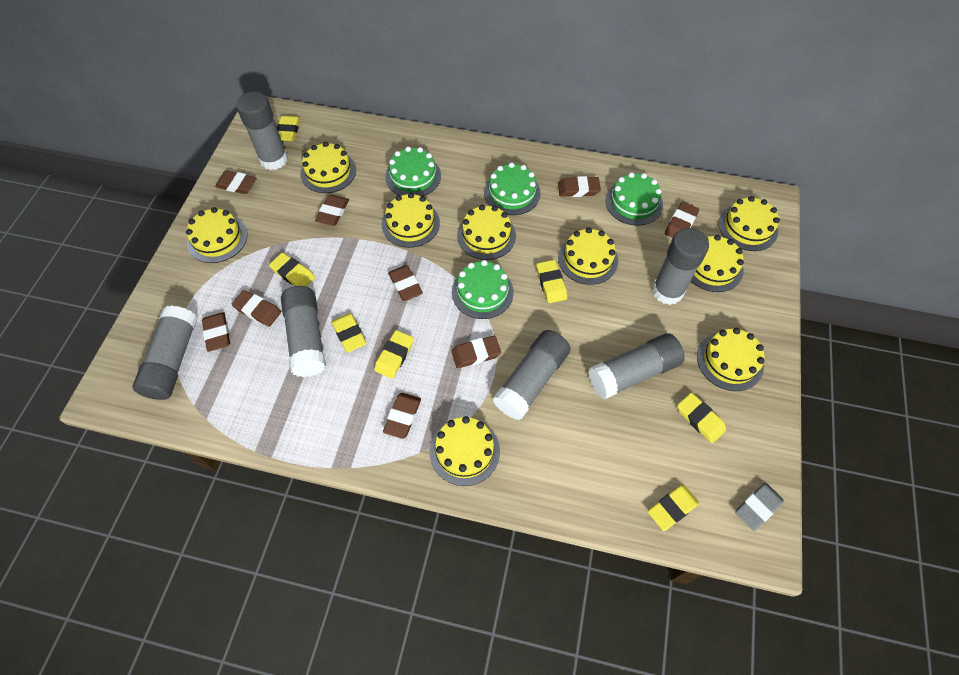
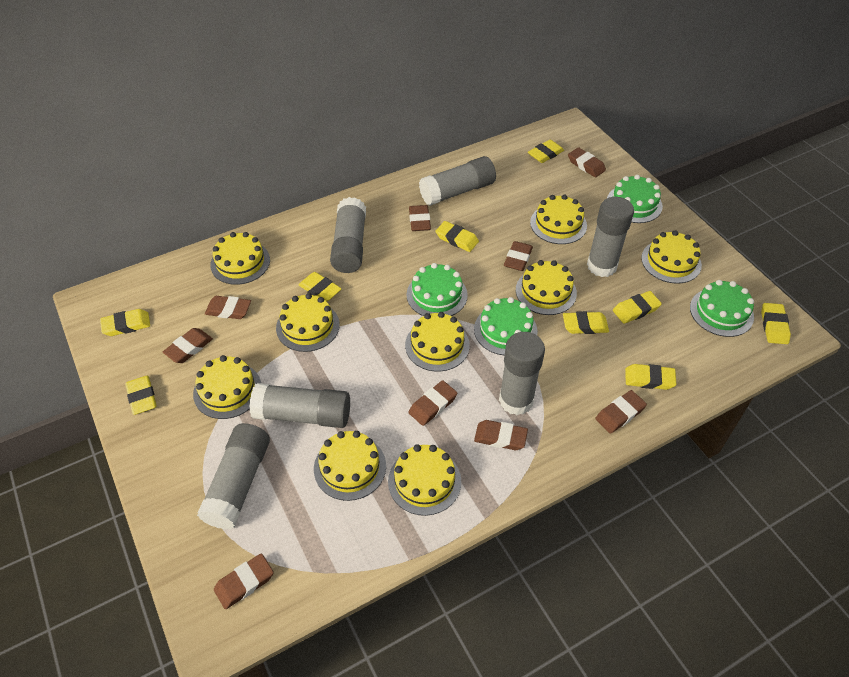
grey eraser: 1 -> 0
yellow eraser: 7 -> 9

